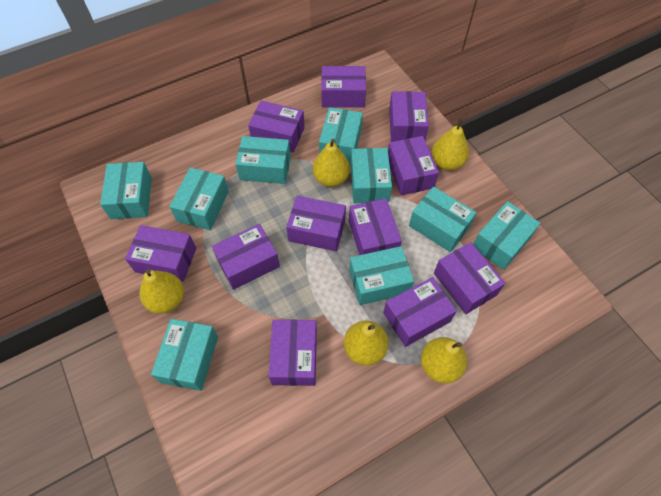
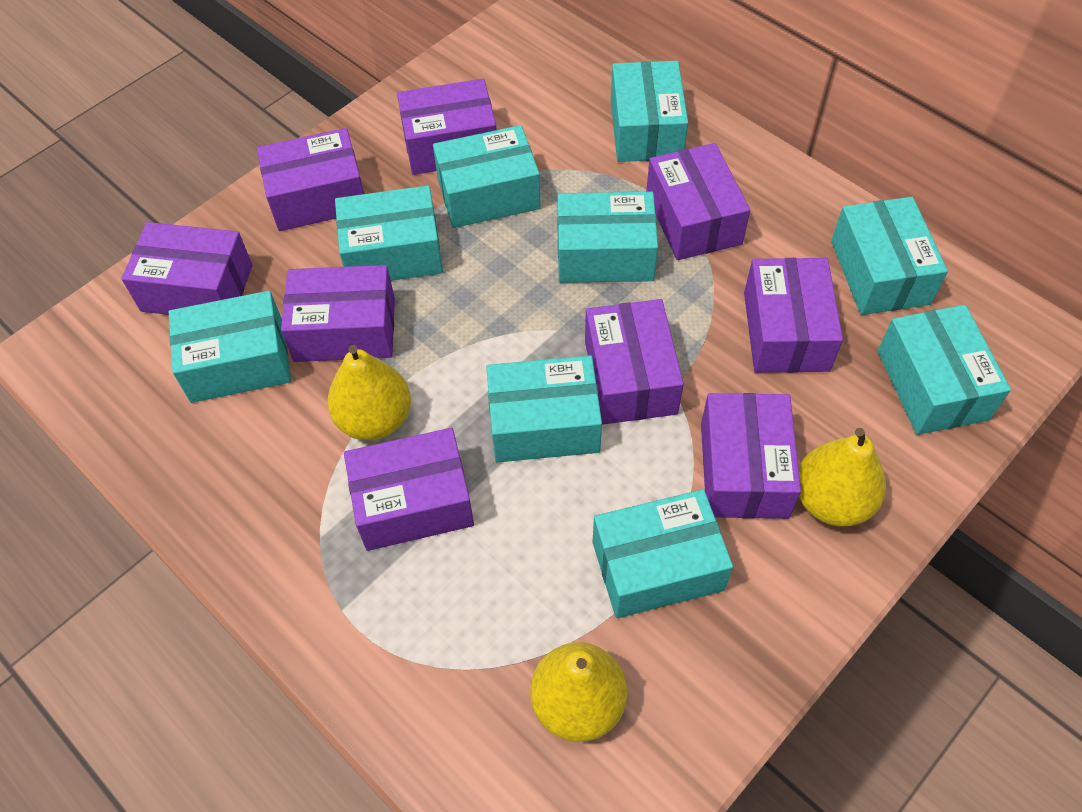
purple box: 11 -> 9
yellow pear: 5 -> 3

